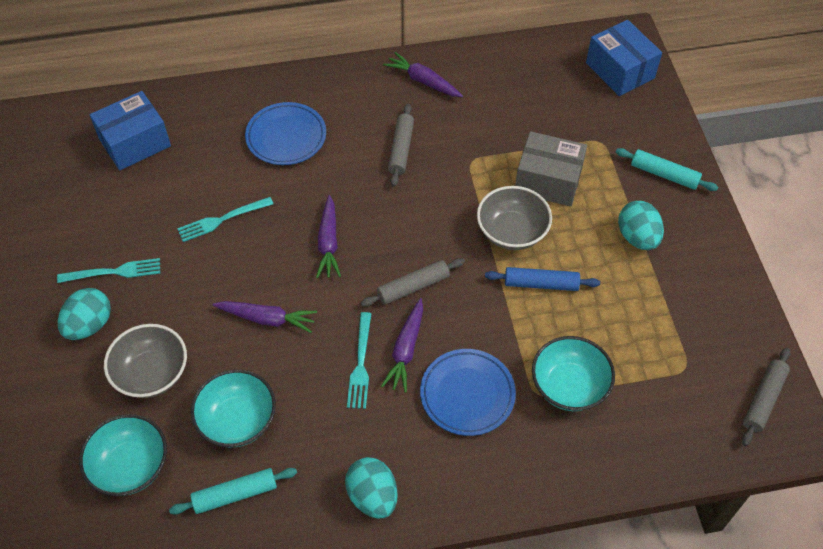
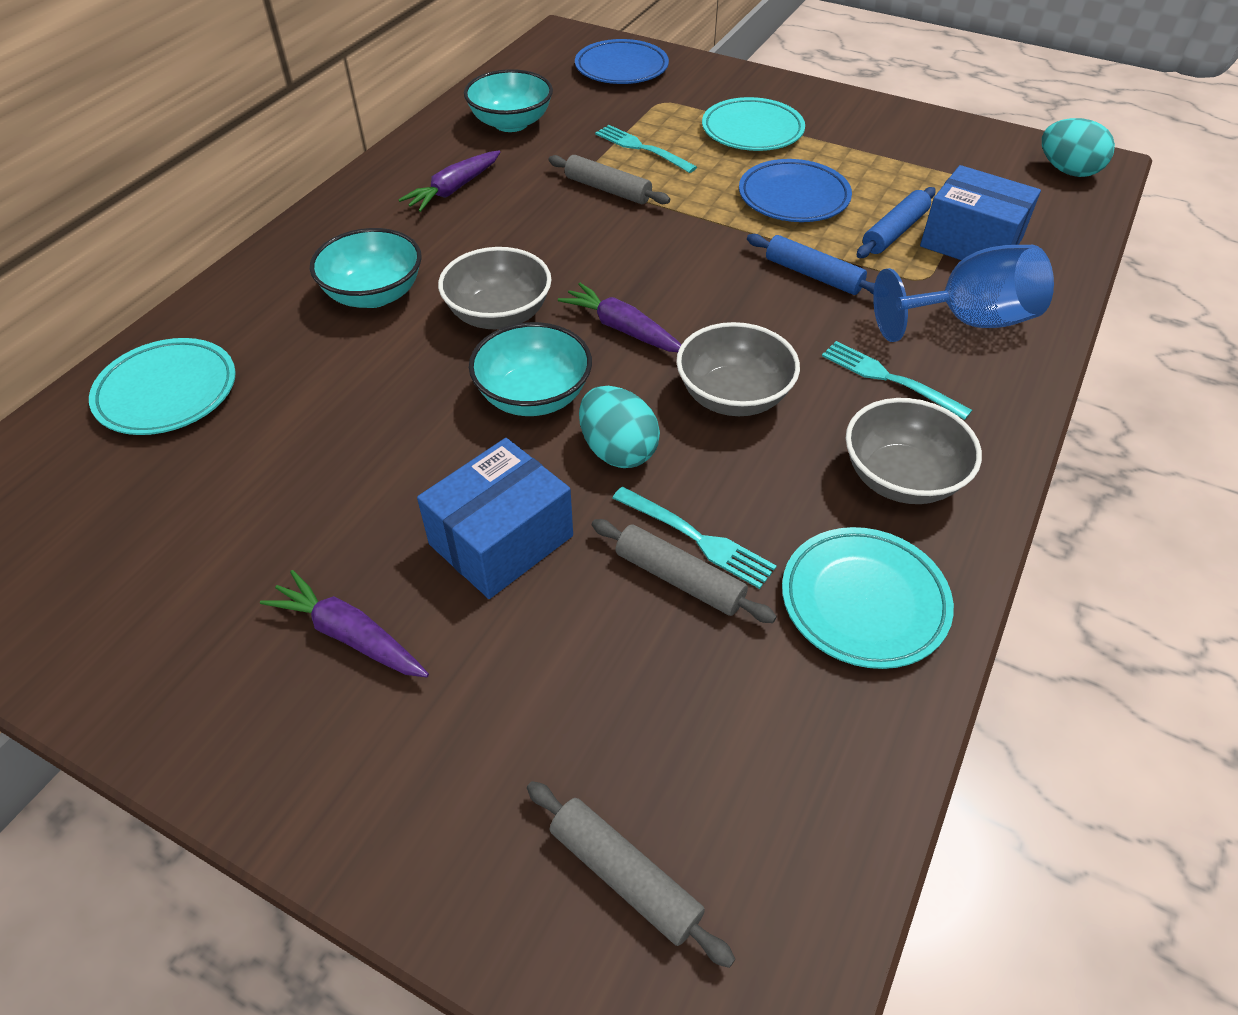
blue goblet: 0 -> 1
blue rolling pin: 1 -> 2
grey bowl: 2 -> 3
grey box: 1 -> 0
purple carrot: 4 -> 3
turquoise egg: 3 -> 2
turquoise plate: 0 -> 3
turquoise rolling pin: 2 -> 0

